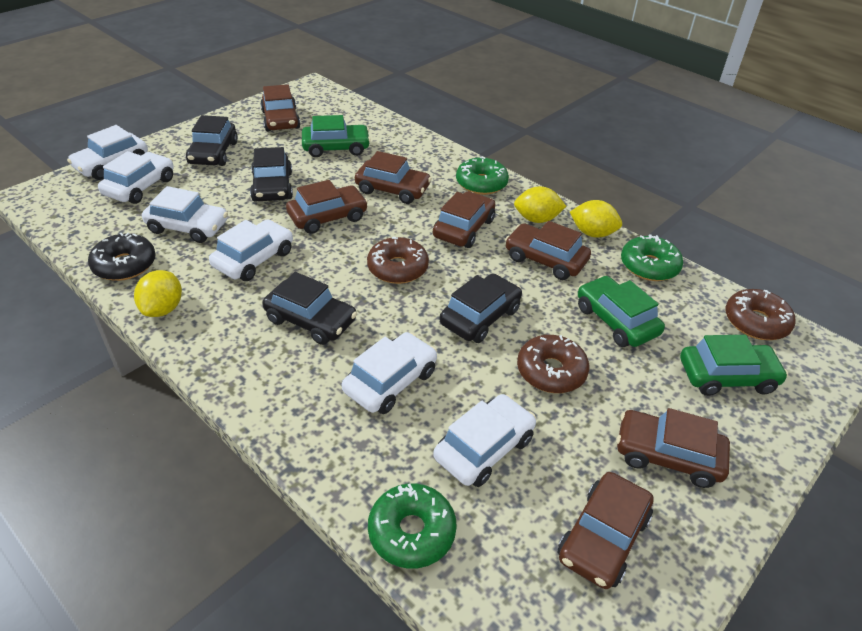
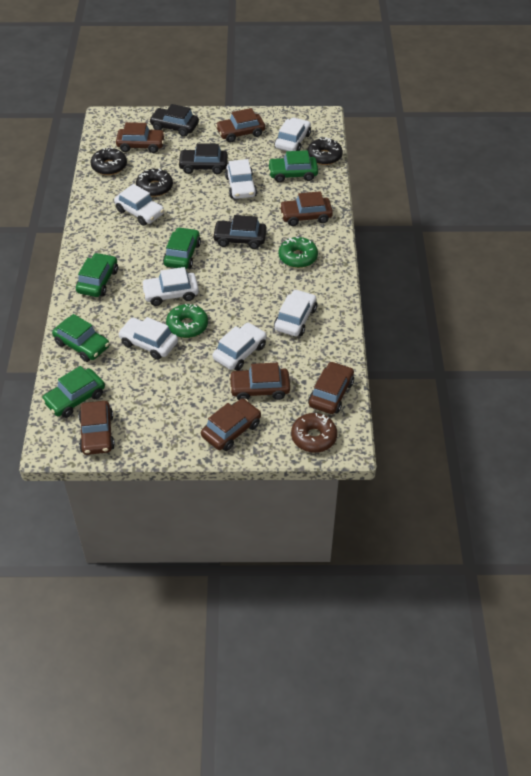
black car: 4 -> 3
black donut: 1 -> 3
brown donut: 3 -> 1
green car: 3 -> 5
green donut: 3 -> 2
white car: 6 -> 7
yellow lemon: 3 -> 0

